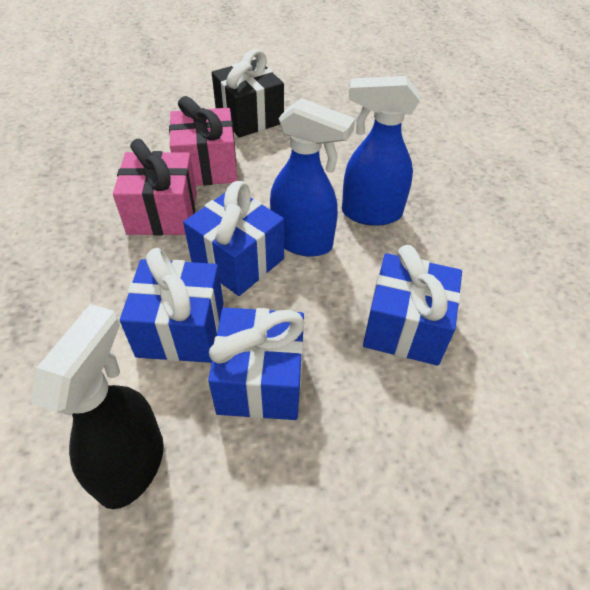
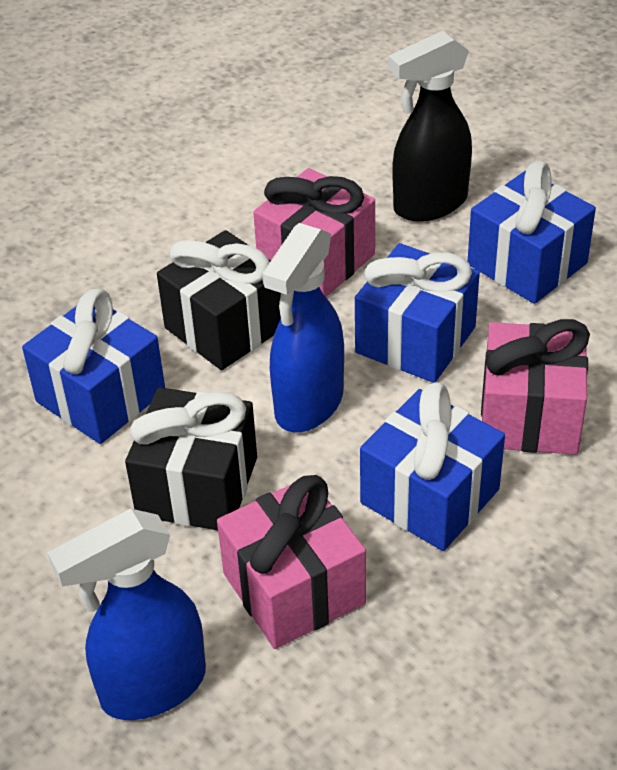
black gift: 1 -> 2
pink gift: 2 -> 3

